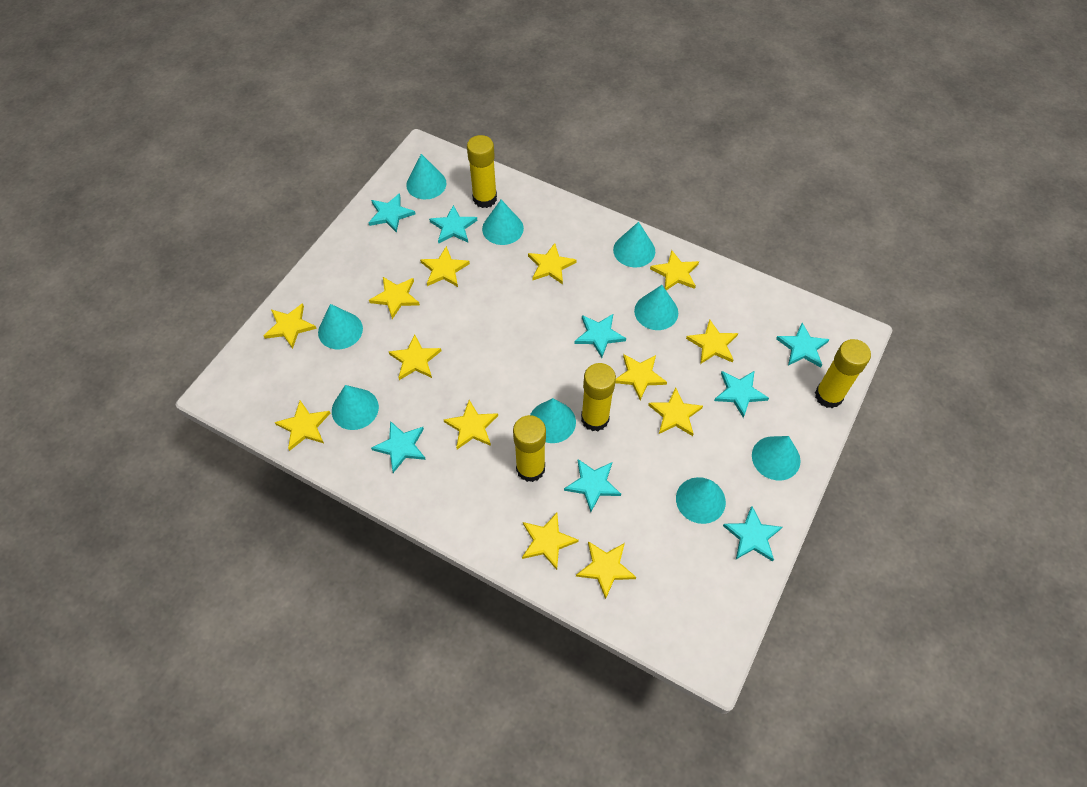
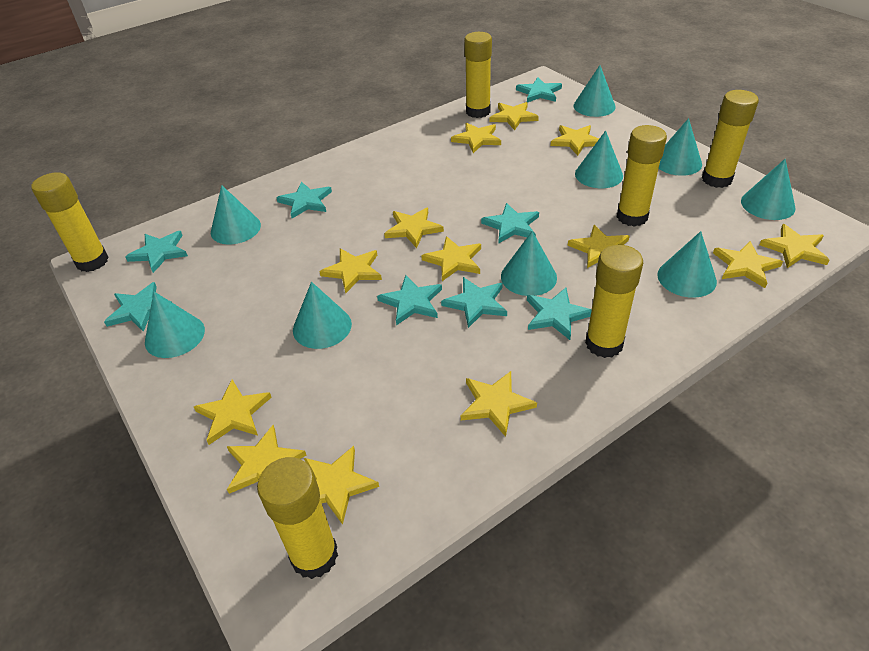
yellow glue stick: 4 -> 6

